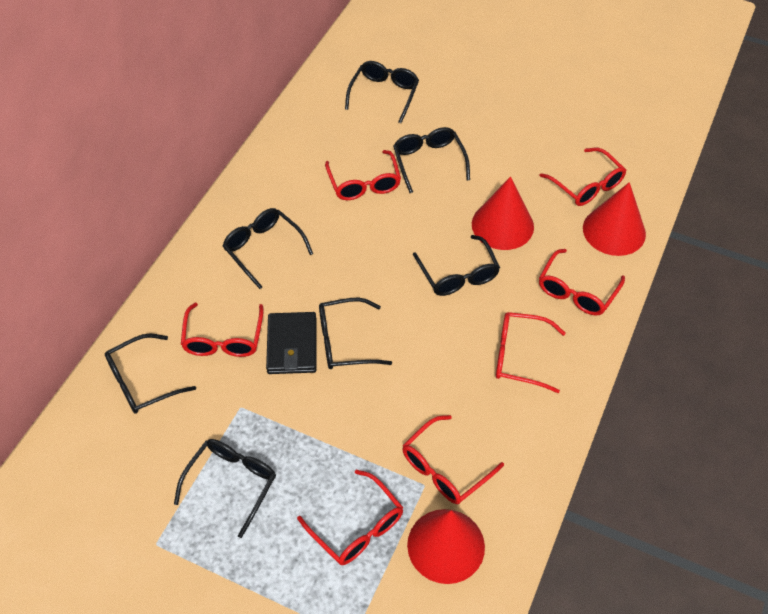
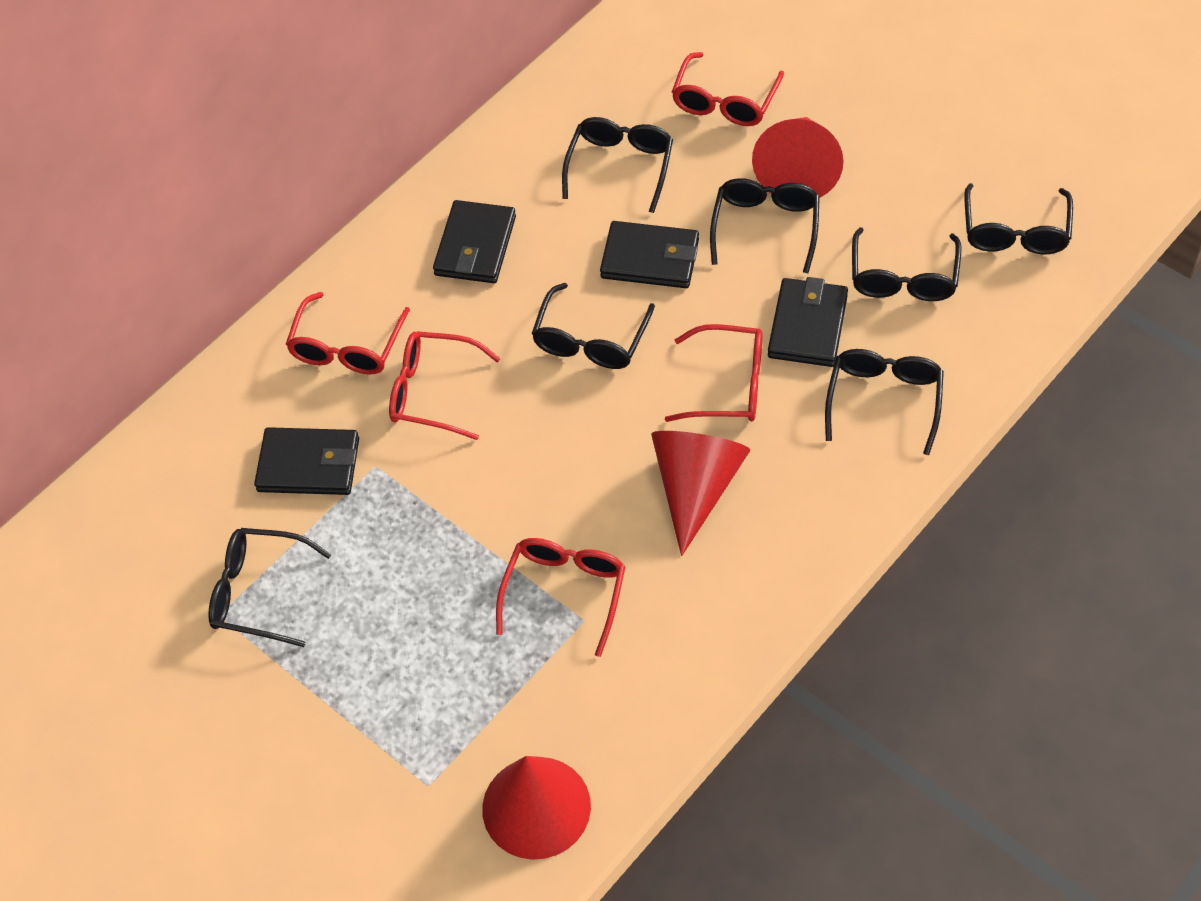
black wallet: 1 -> 4
red glasses: 7 -> 5

